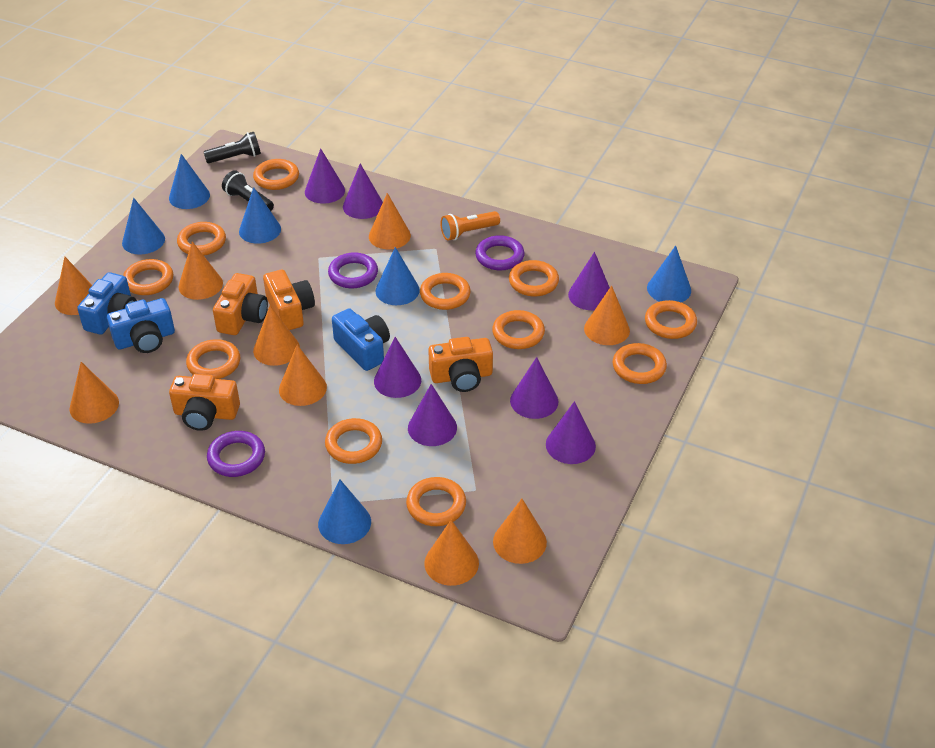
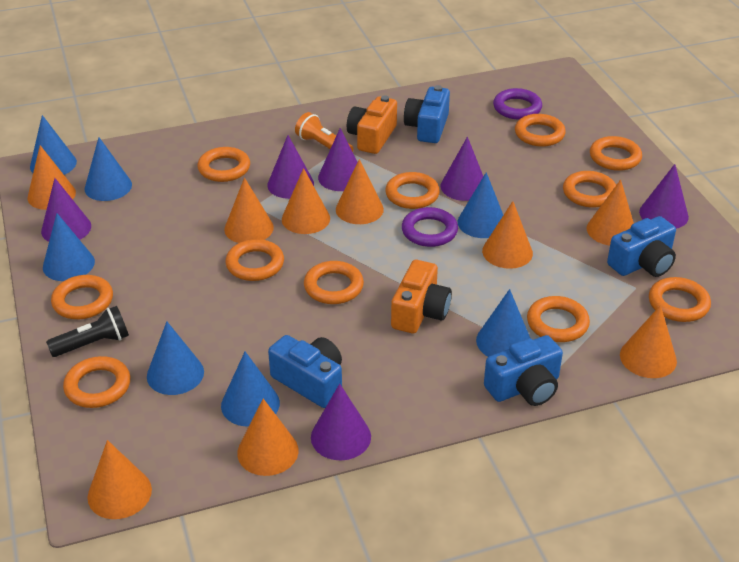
black flashlight: 2 -> 1
blue camera: 3 -> 4
blue cone: 6 -> 7
orange camera: 4 -> 2
purple cone: 7 -> 6
purple ring: 3 -> 2

